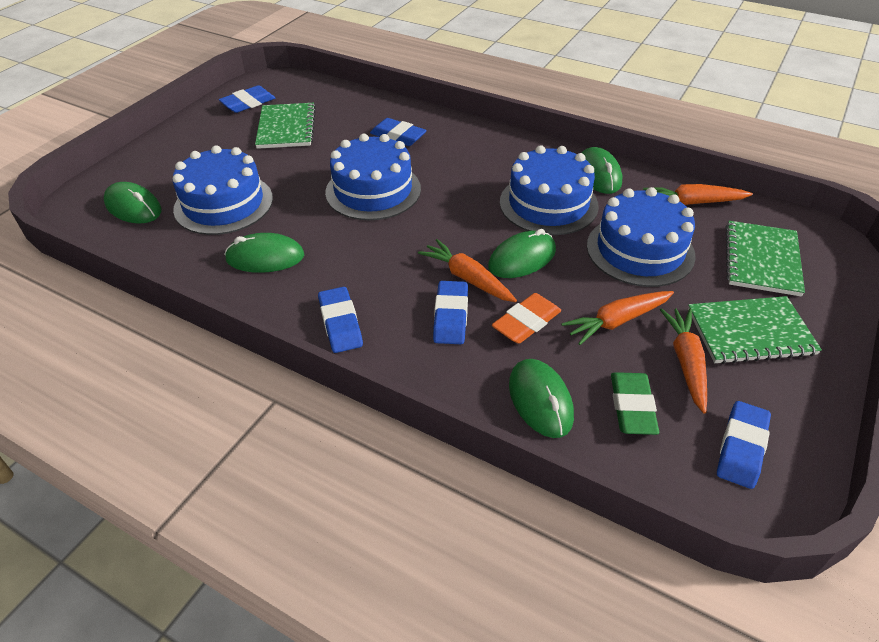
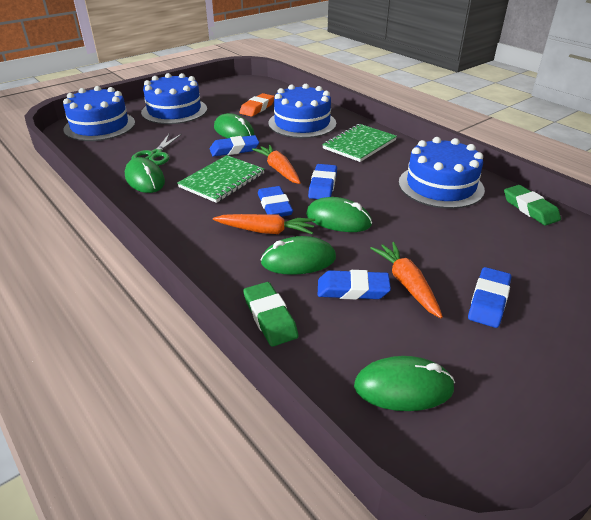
green eraser: 1 -> 2
green notebook: 3 -> 2
green scissors: 0 -> 1
orange carrot: 4 -> 3

